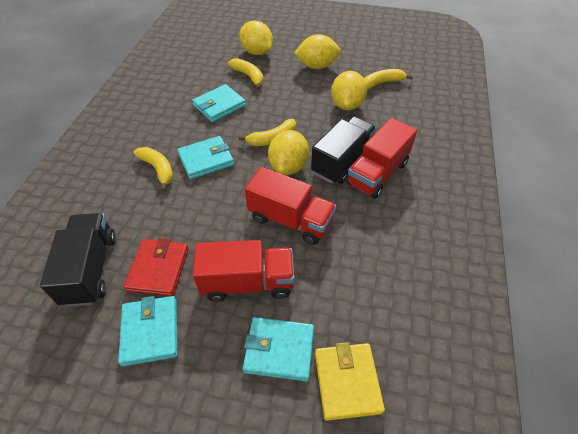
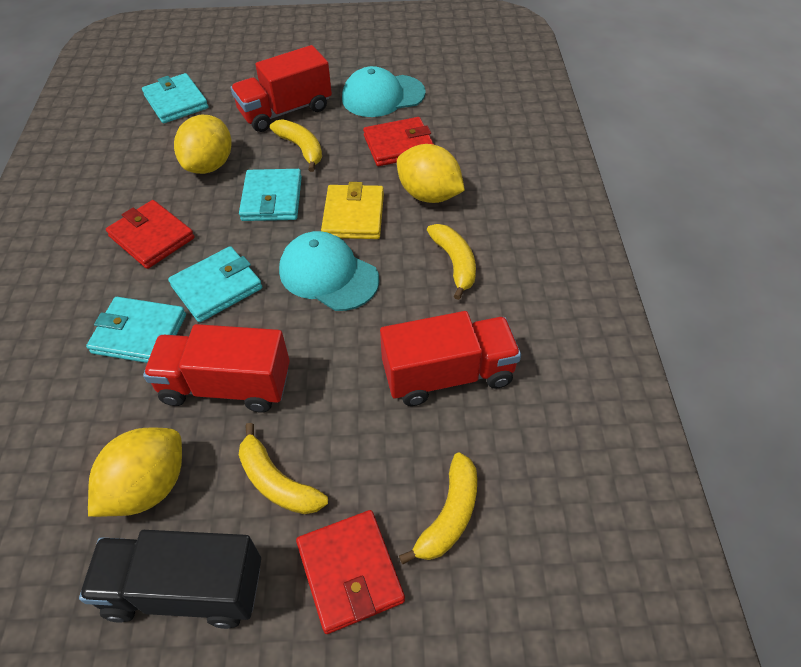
black truck: 2 -> 1
red wallet: 1 -> 3
turquoise cap: 0 -> 2
yellow lemon: 4 -> 3

